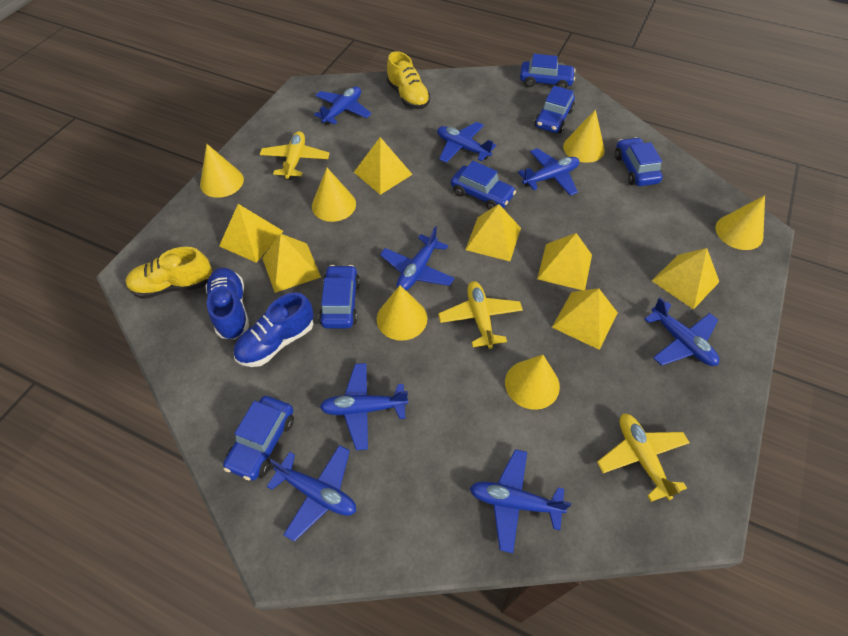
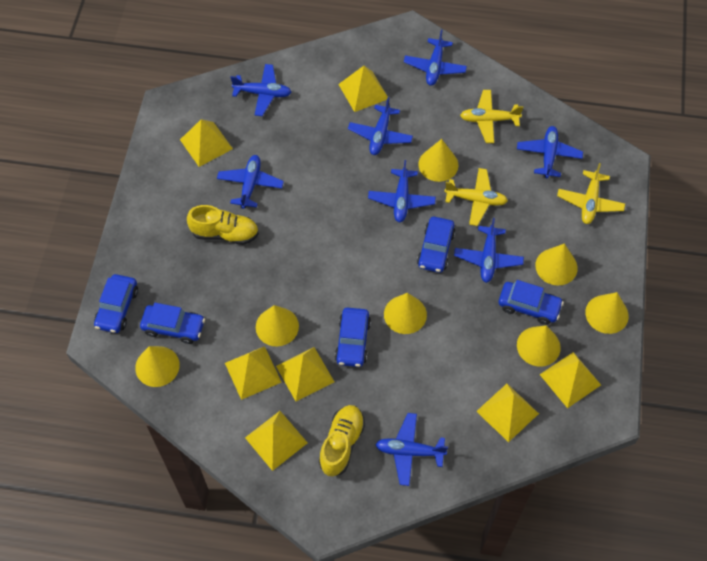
blue car: 6 -> 5
blue shoe: 2 -> 0
yellow cone: 6 -> 7

